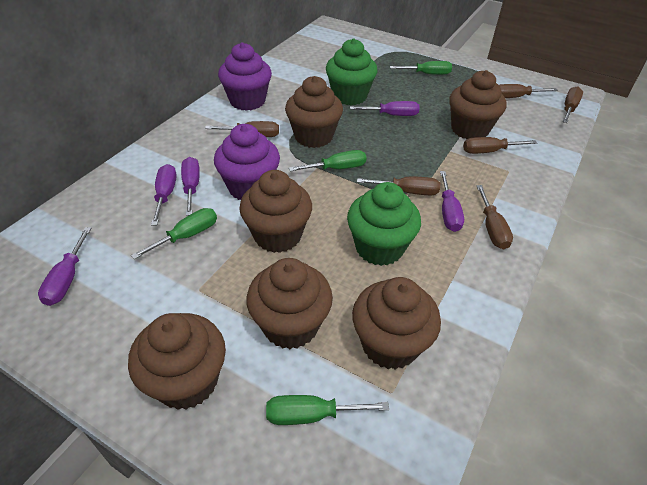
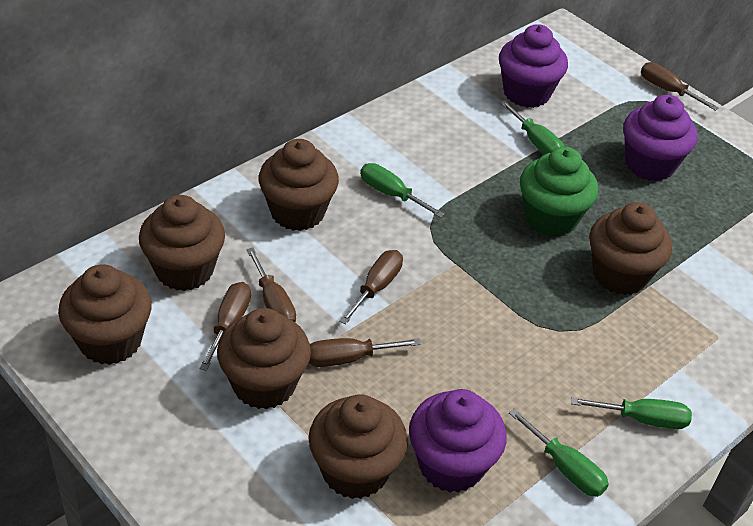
brown screwdriver: 6 -> 5
green cupcake: 2 -> 1
purple cupcake: 2 -> 3
purple screwdriver: 5 -> 0

